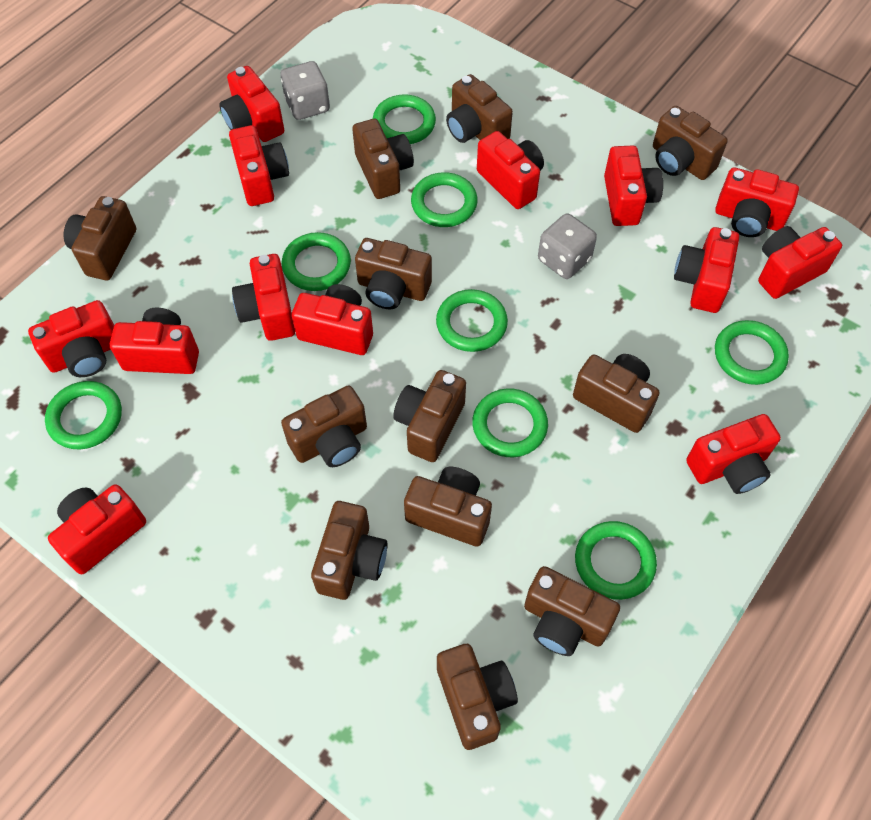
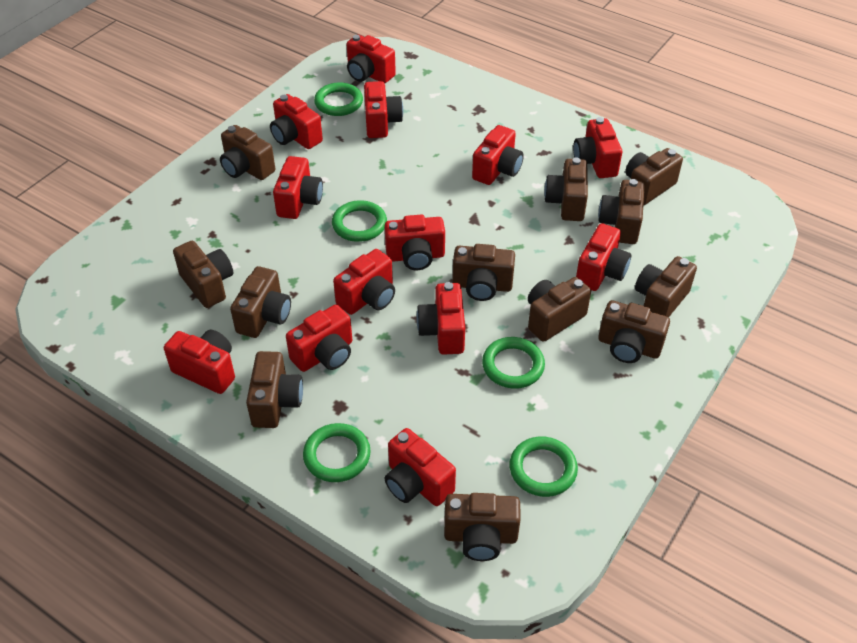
green ring: 8 -> 5
grey dice: 2 -> 0

